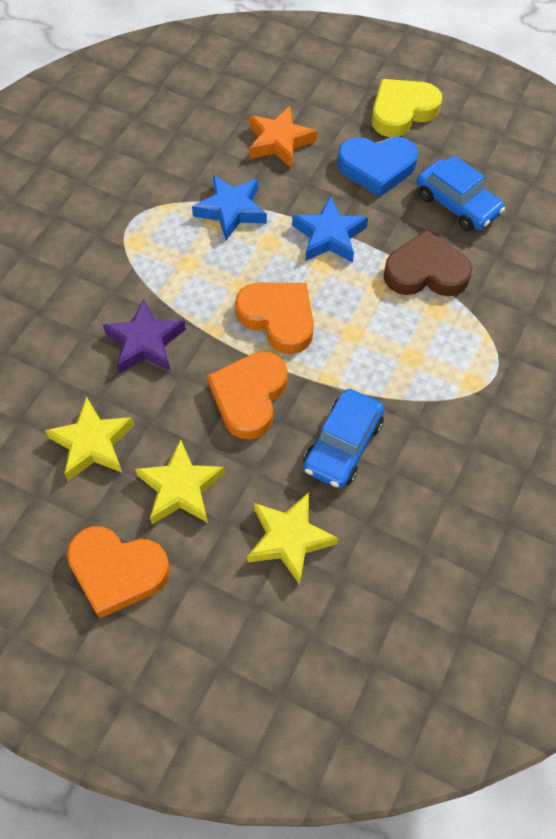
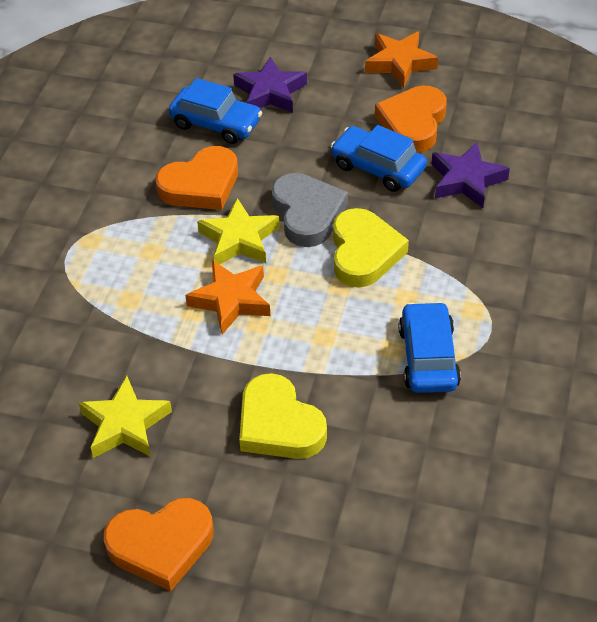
blue car: 2 -> 3
blue heart: 1 -> 0
blue star: 2 -> 0
brown heart: 1 -> 0
grey heart: 0 -> 1
orange star: 1 -> 2
purple star: 1 -> 2
yellow heart: 1 -> 2
yellow star: 3 -> 2

